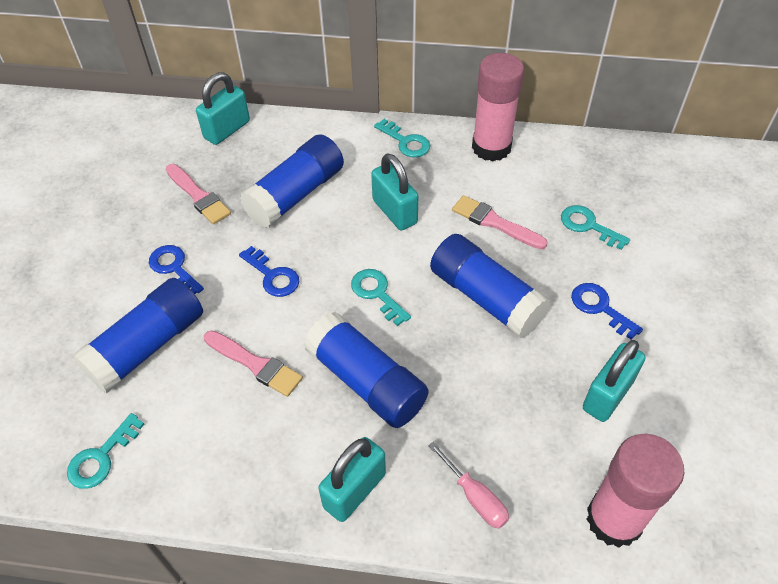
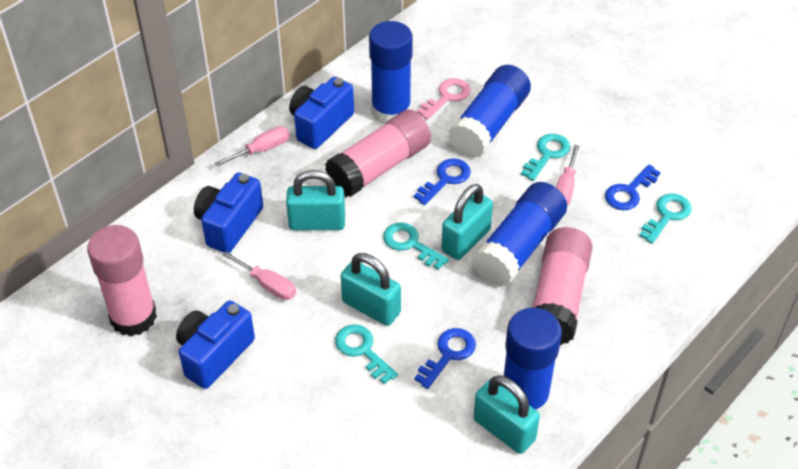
blue camera: 0 -> 3
pink brush: 3 -> 0
pink glue stick: 2 -> 3
pink key: 0 -> 1
pink screwdriver: 1 -> 3

